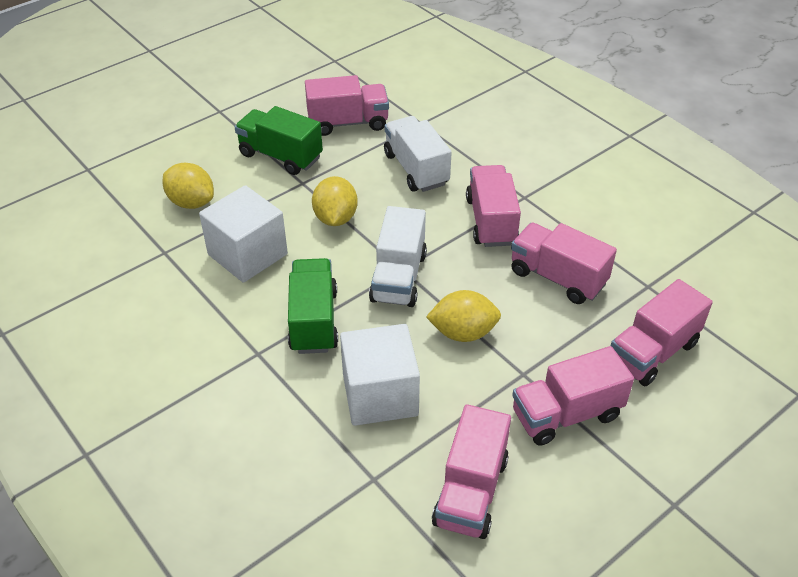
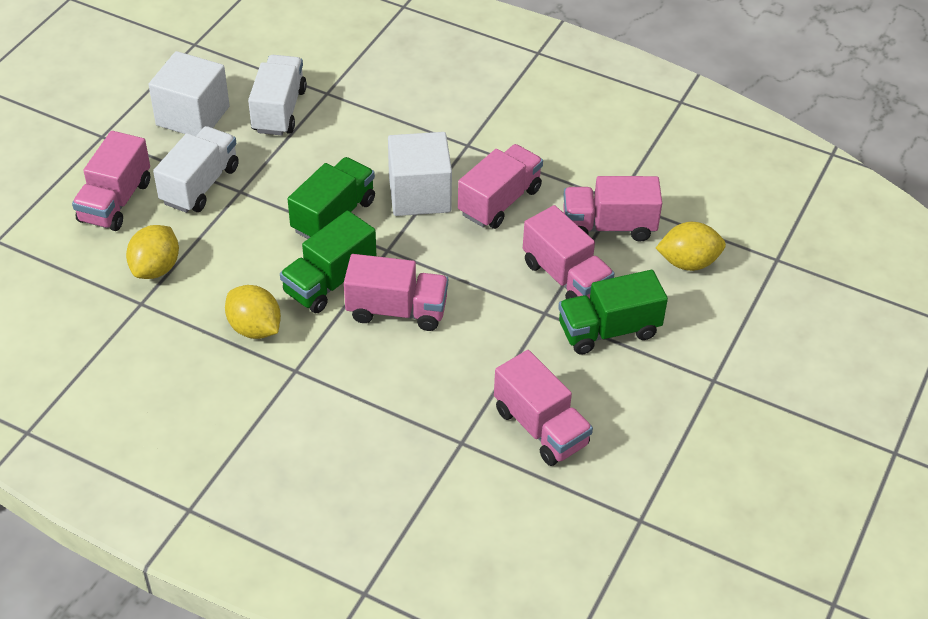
green truck: 2 -> 3

